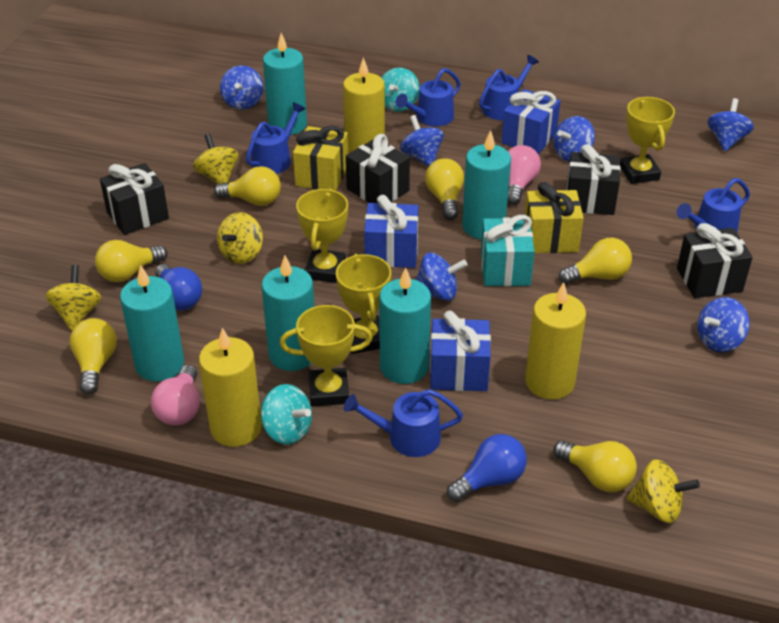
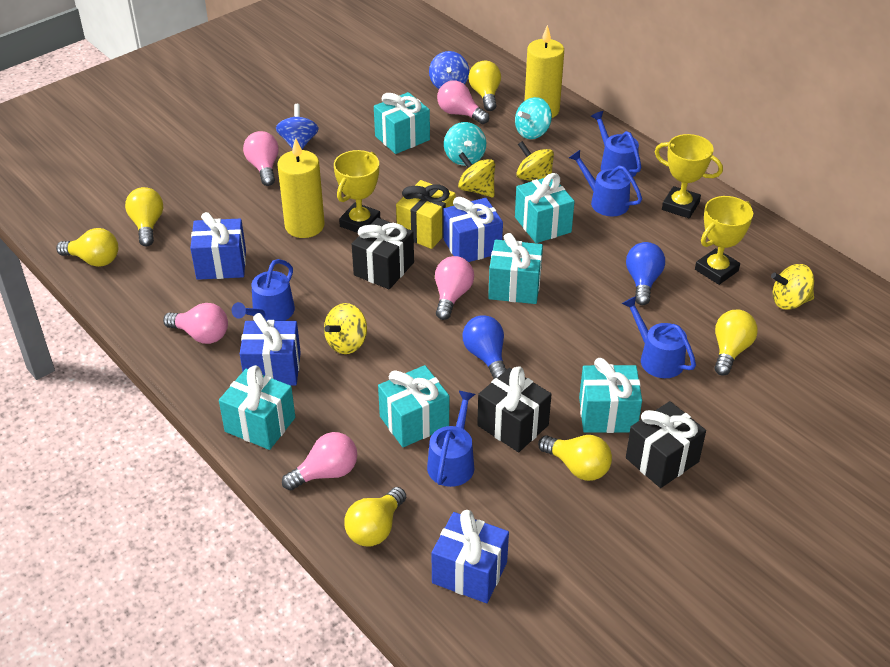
black gift: 4 -> 3
blue gift: 3 -> 4
blue spinning top: 6 -> 2
pink light bulb: 2 -> 5
turquoise candle: 5 -> 0
turquoise gift: 1 -> 6
yellow candle: 3 -> 2
yellow gift: 2 -> 1
yellow trophy: 4 -> 3

